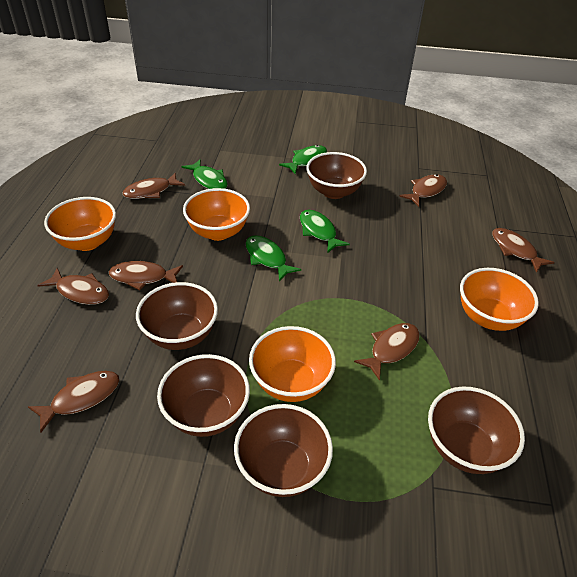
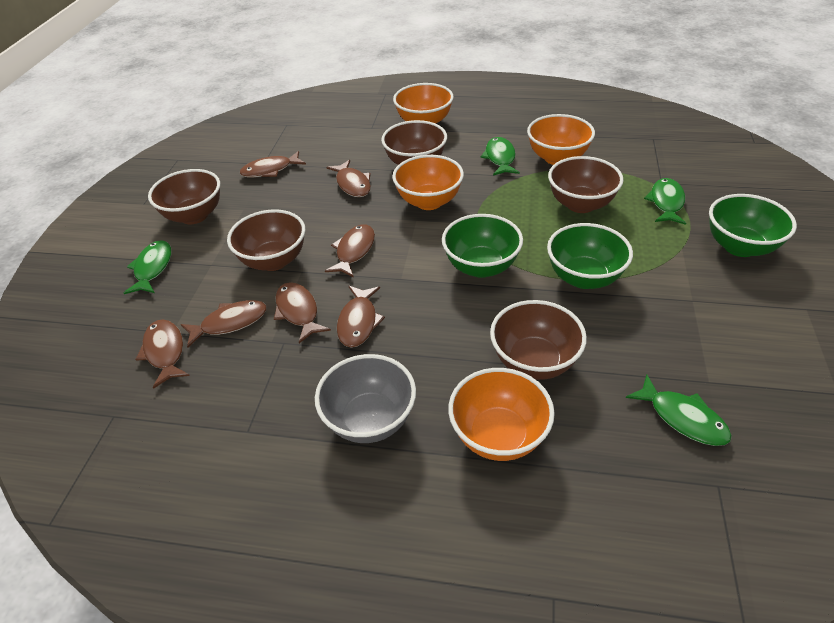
green bowl: 0 -> 3
grey bowl: 0 -> 1

